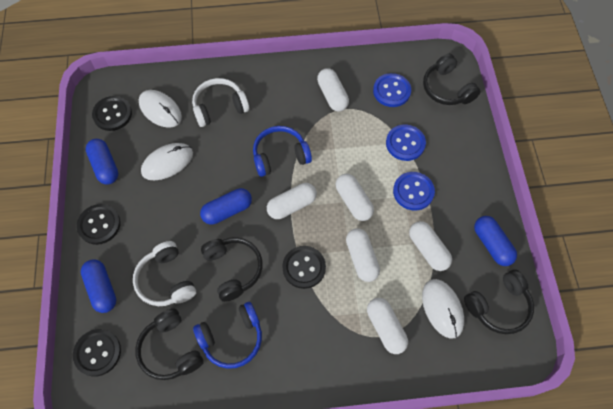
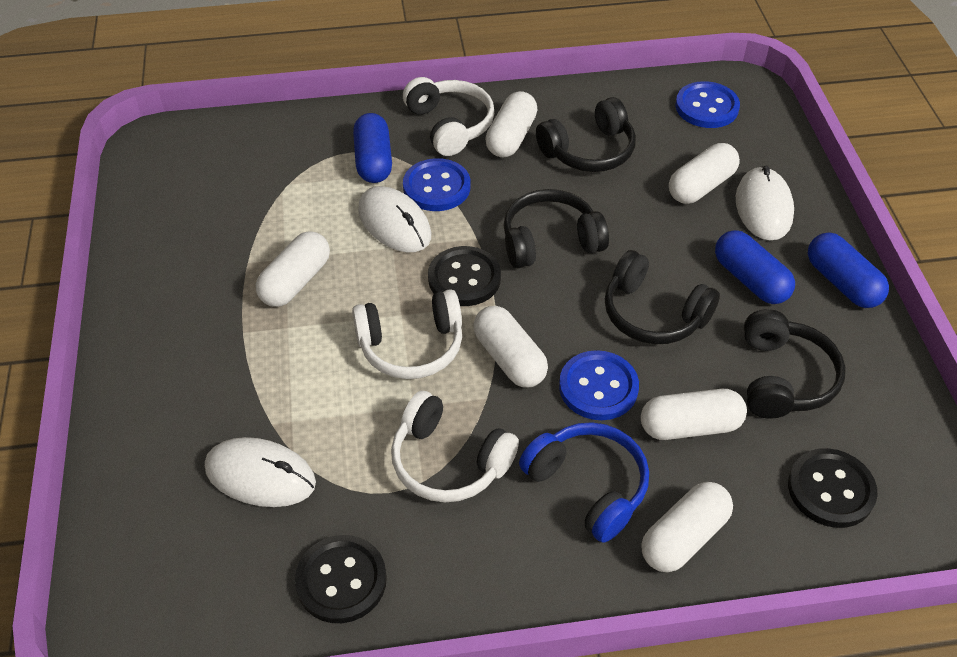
black button: 4 -> 3
blue capsule: 4 -> 3
blue headphones: 2 -> 1
white headphones: 2 -> 3

